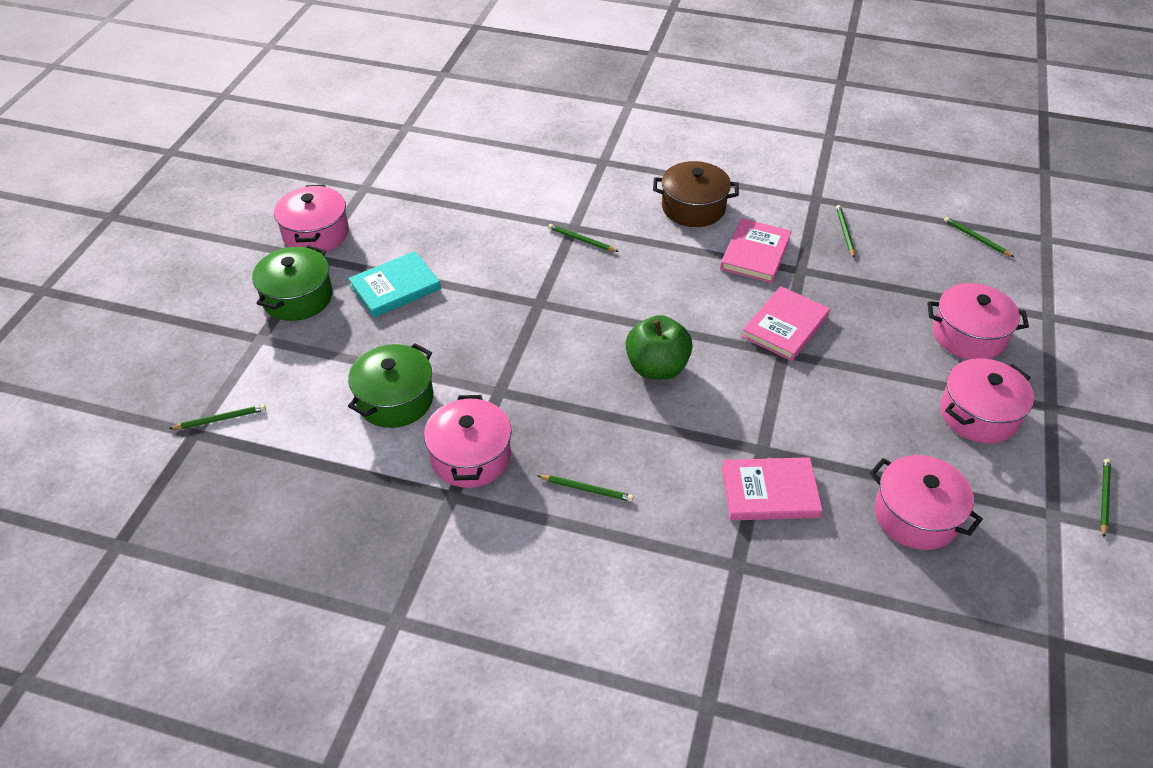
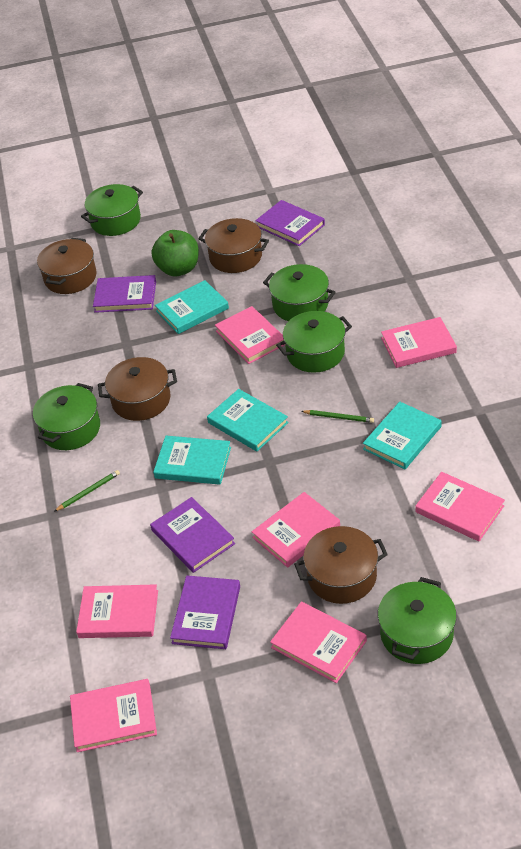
brown pot: 1 -> 4
green pencil: 6 -> 2
green pot: 2 -> 5
pink book: 3 -> 7
pink pot: 5 -> 0
purple book: 0 -> 4
turquoise book: 1 -> 4

